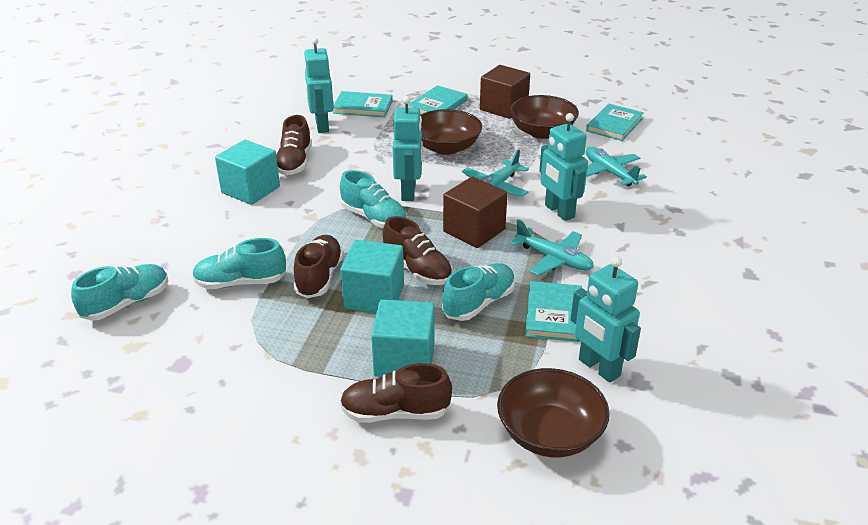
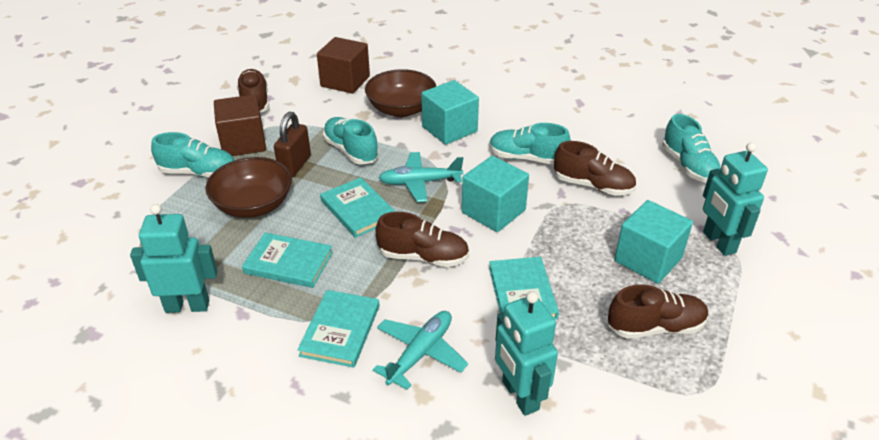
brown bowl: 3 -> 2
brown padlock: 0 -> 1
turquoise plane: 3 -> 2
turquoise robot: 4 -> 3

